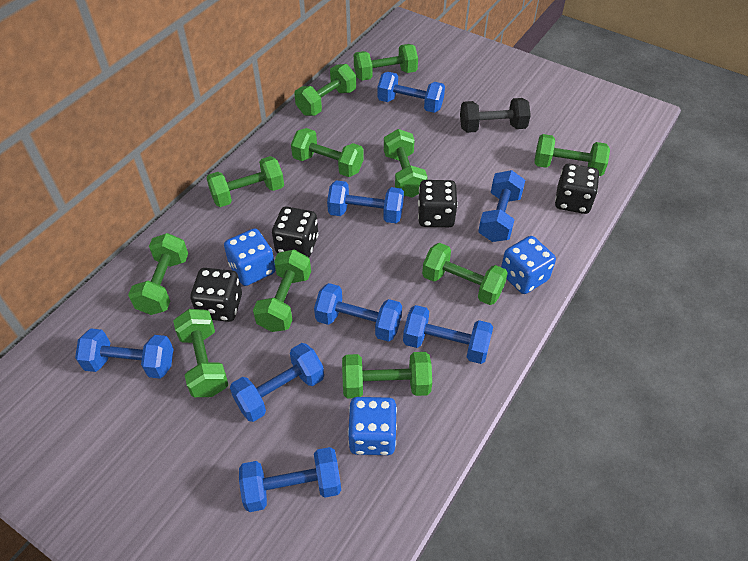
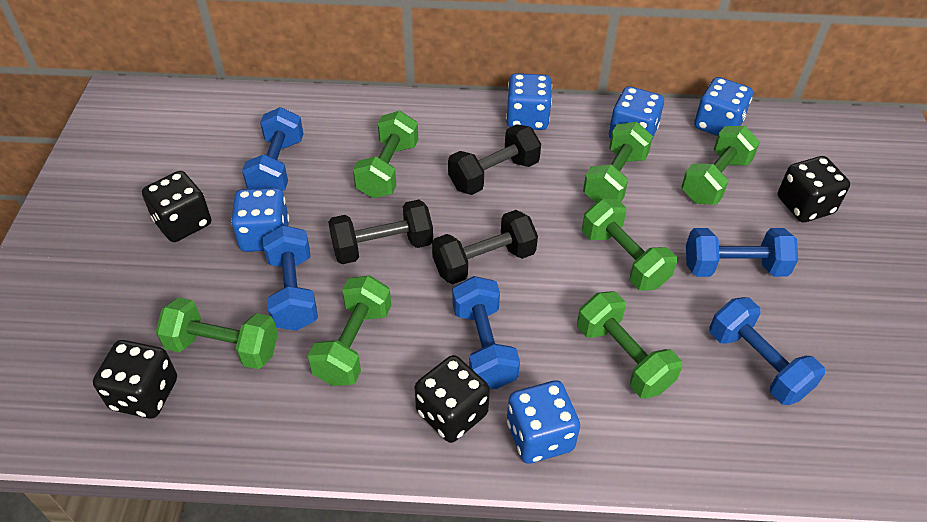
black dumbbell: 1 -> 3
blue dice: 3 -> 5
blue dumbbell: 8 -> 5
green dumbbell: 11 -> 7

